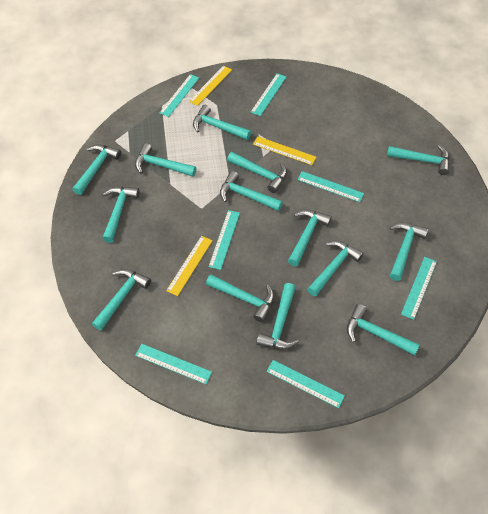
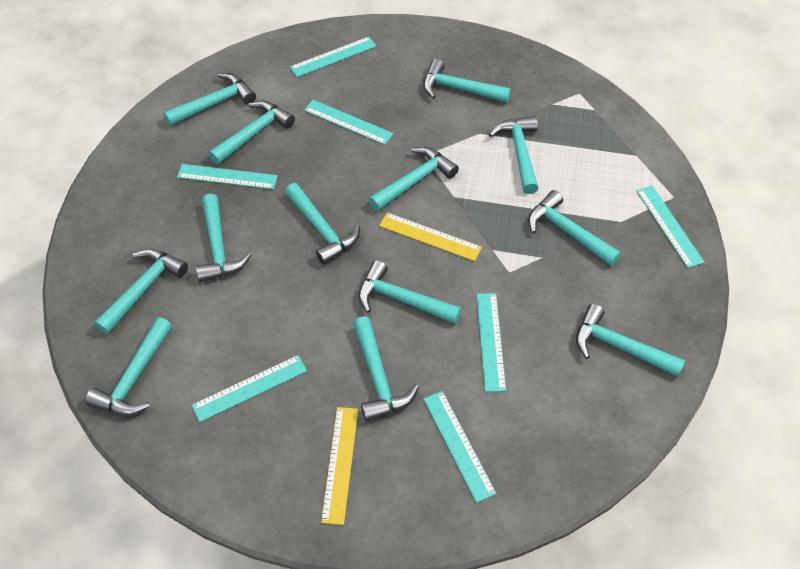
turquoise hammer: 14 -> 13
yellow ruler: 3 -> 2

